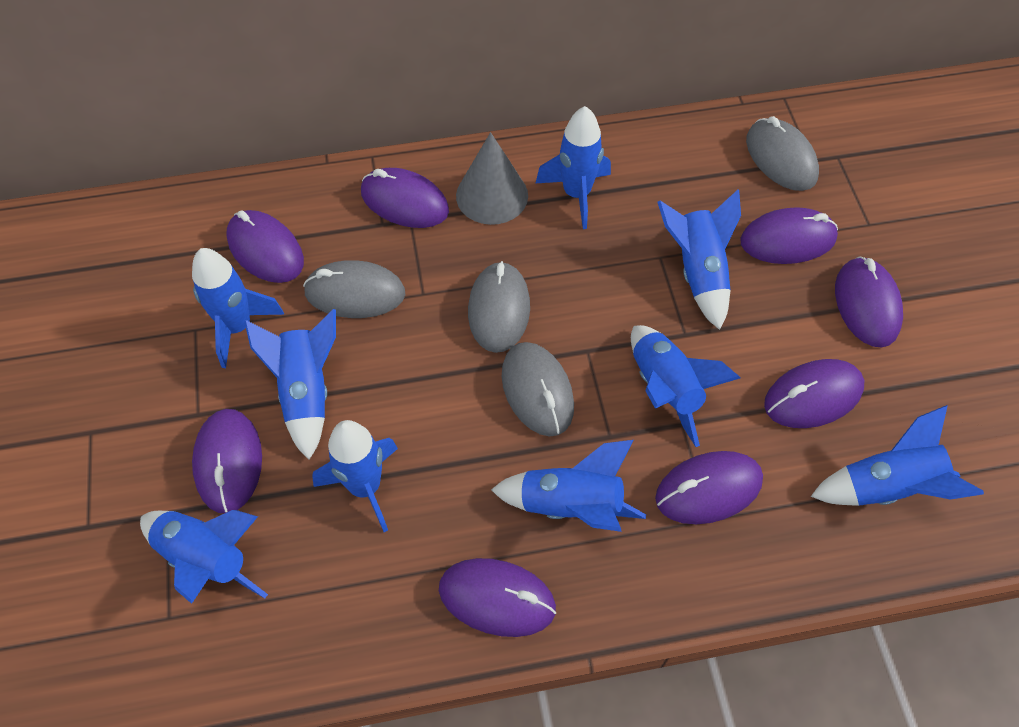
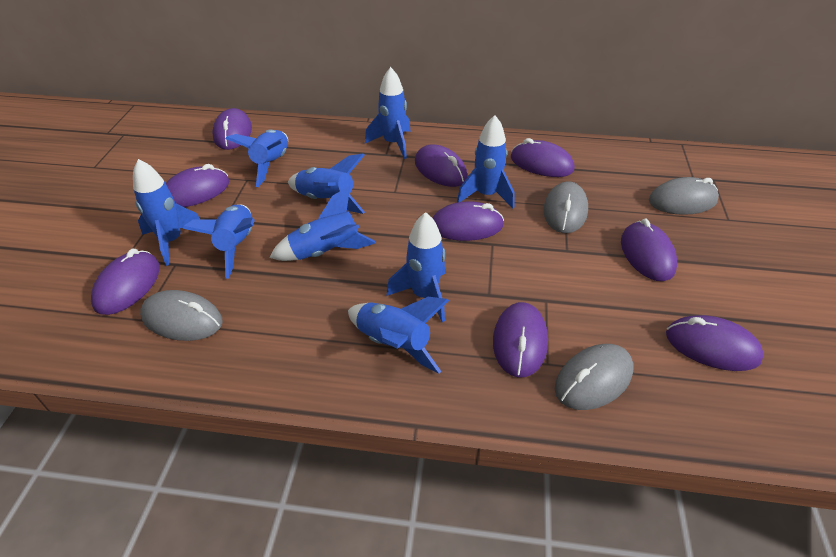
grey cone: 1 -> 0
purple mouse: 8 -> 9

